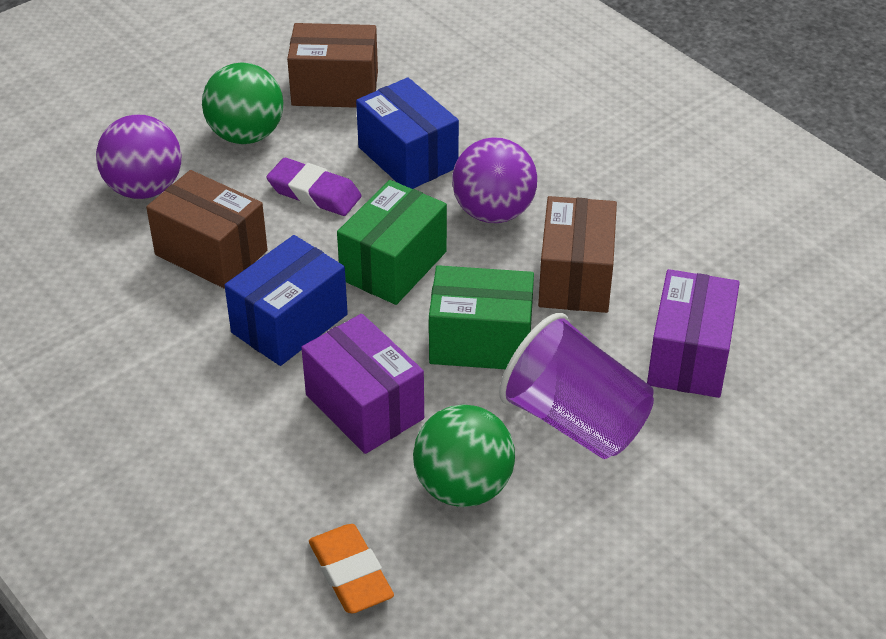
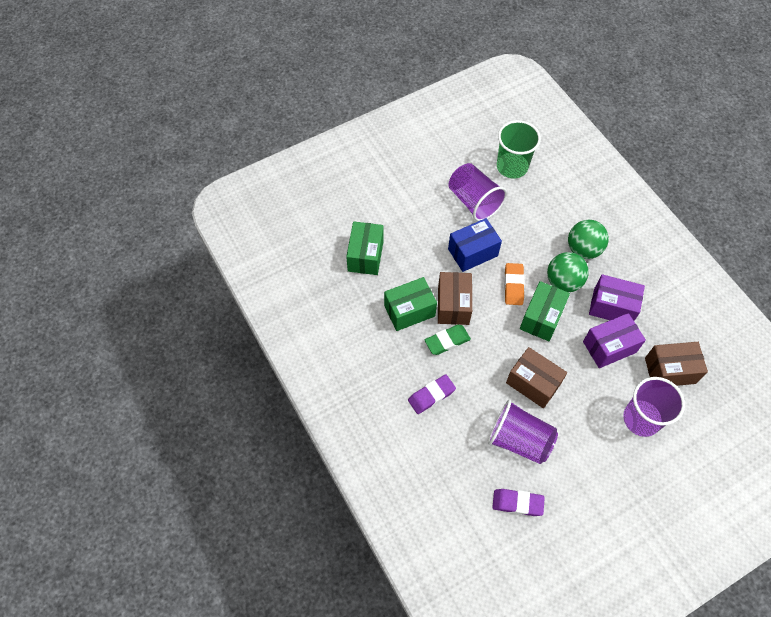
blue box: 2 -> 1
green box: 2 -> 3
green cup: 0 -> 1
green eraser: 0 -> 1
purple ball: 2 -> 0
purple cup: 1 -> 3
purple eraser: 1 -> 2

